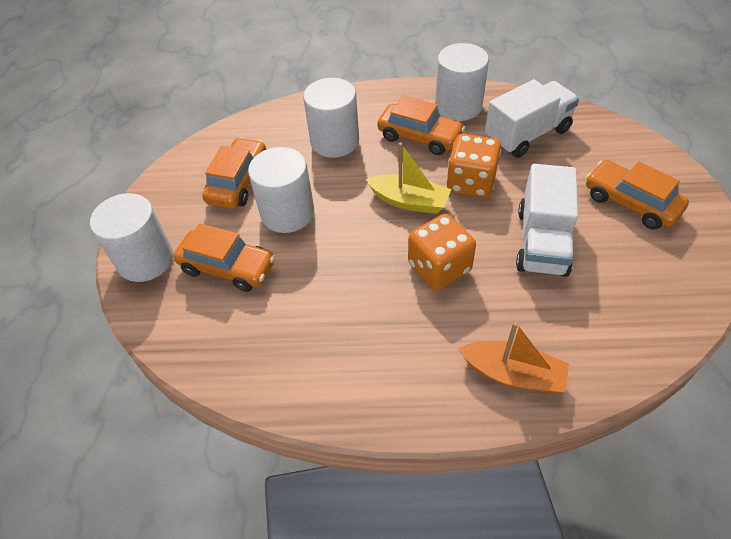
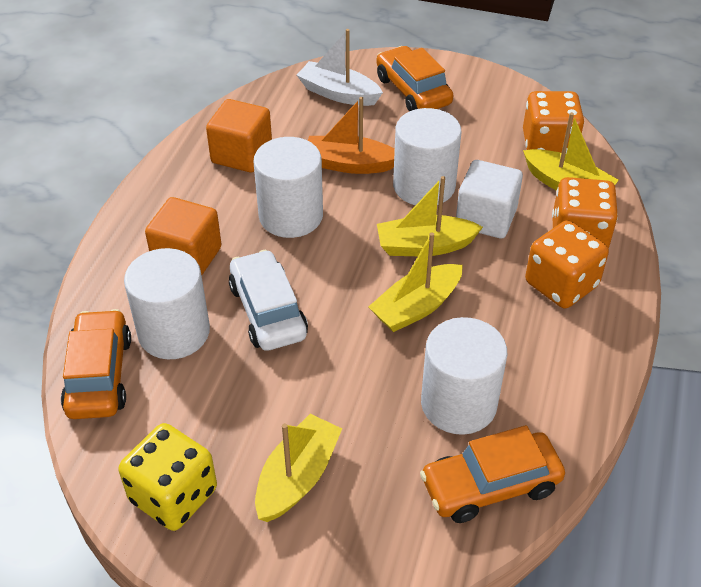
orange car: 4 -> 3
orange cube: 0 -> 2
orange dice: 2 -> 3
white boat: 0 -> 1
white car: 0 -> 1
white cube: 0 -> 1
white truck: 2 -> 0
yellow boat: 1 -> 4
yellow dice: 0 -> 1

